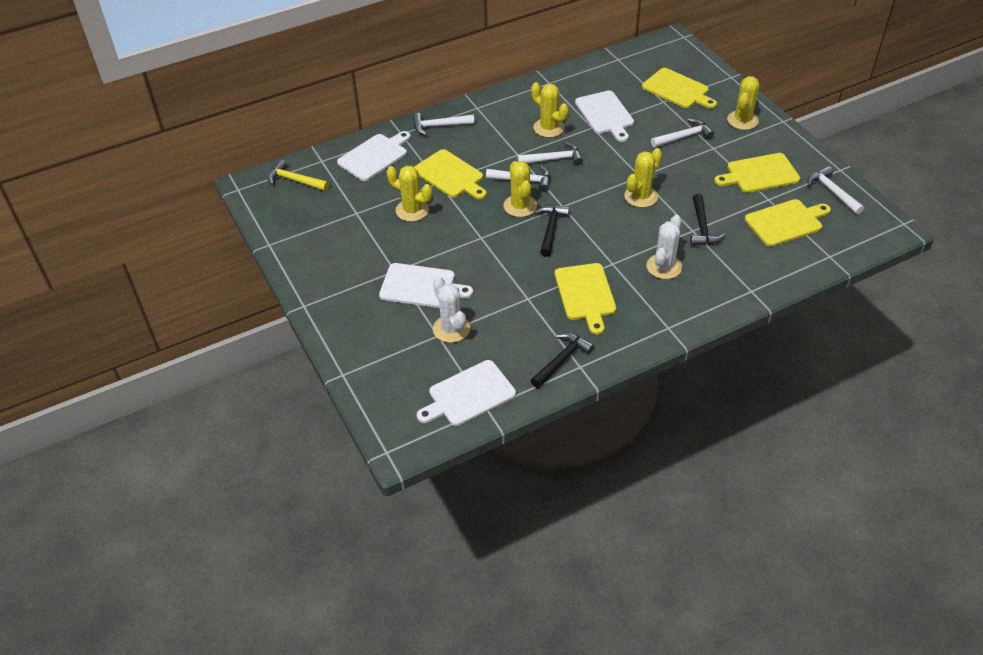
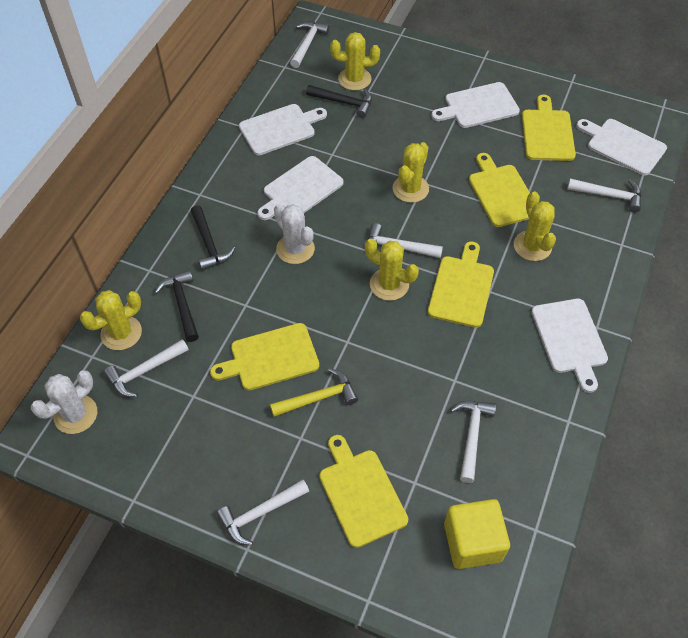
white cutting board: 4 -> 5
white hammer: 5 -> 6
yellow cube: 0 -> 1

